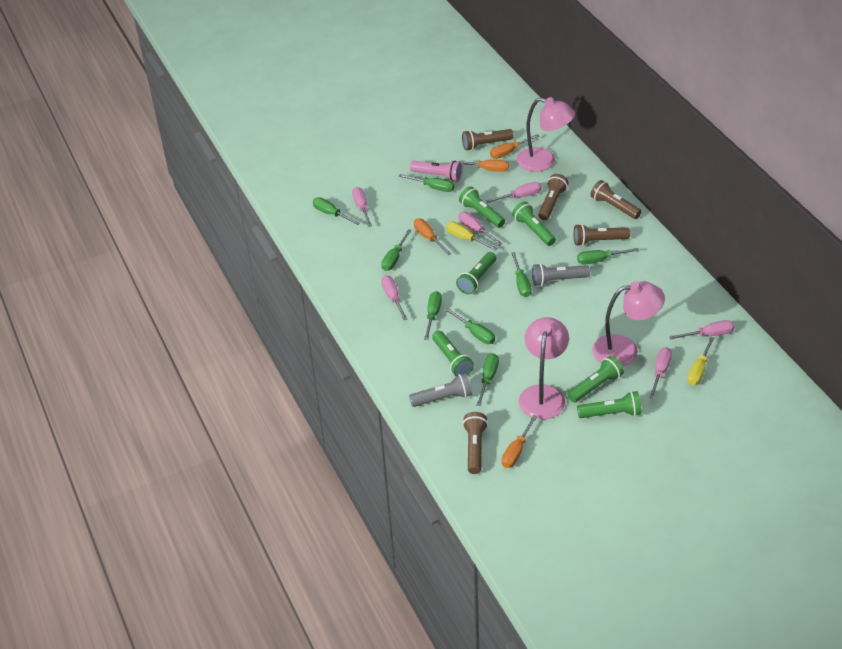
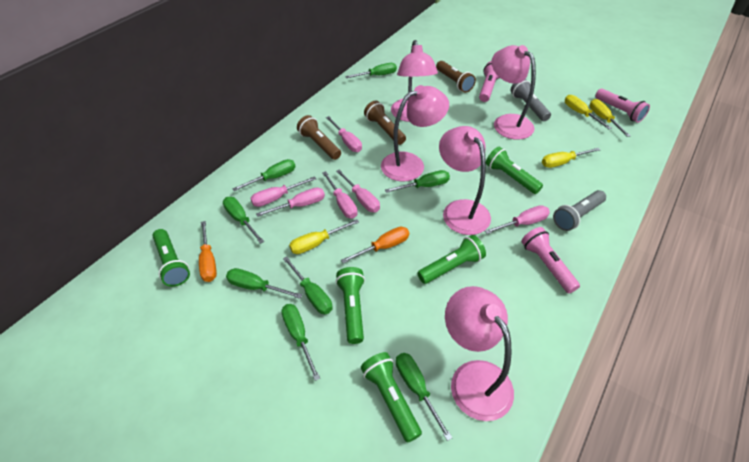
brown flashlight: 5 -> 3
green flashlight: 6 -> 5
orange screwdriver: 4 -> 2
pink flashlight: 1 -> 3
pink lamp: 3 -> 5
yellow screwdriver: 2 -> 4

